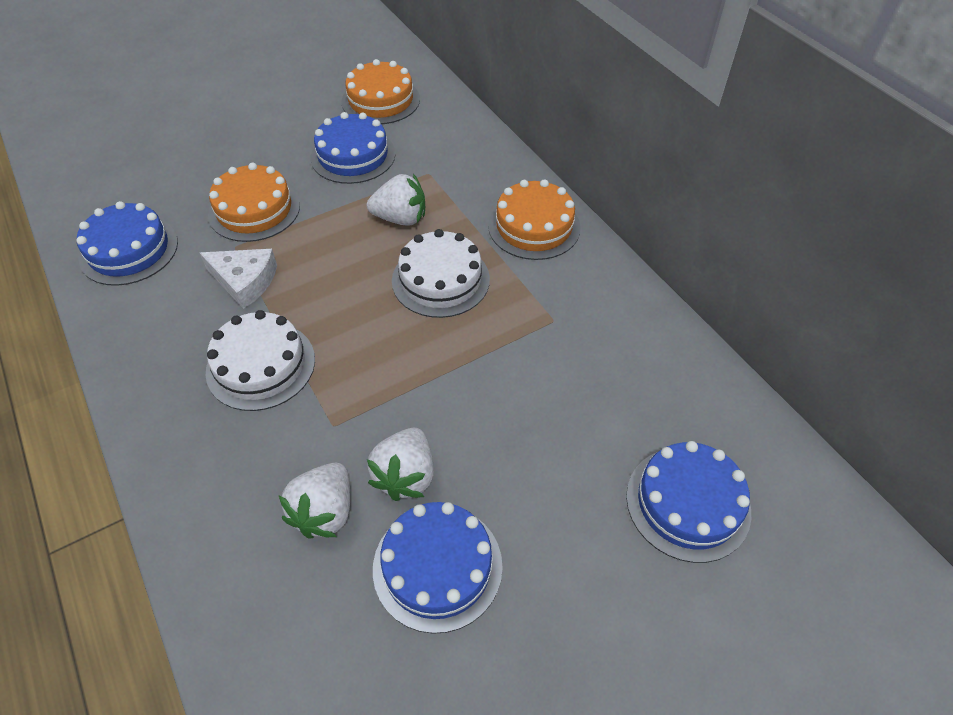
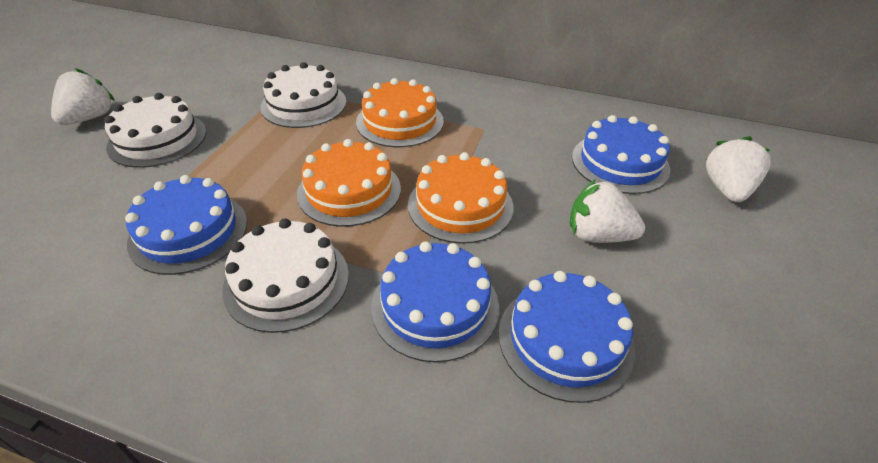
white cake: 2 -> 3
white cheese: 1 -> 0

